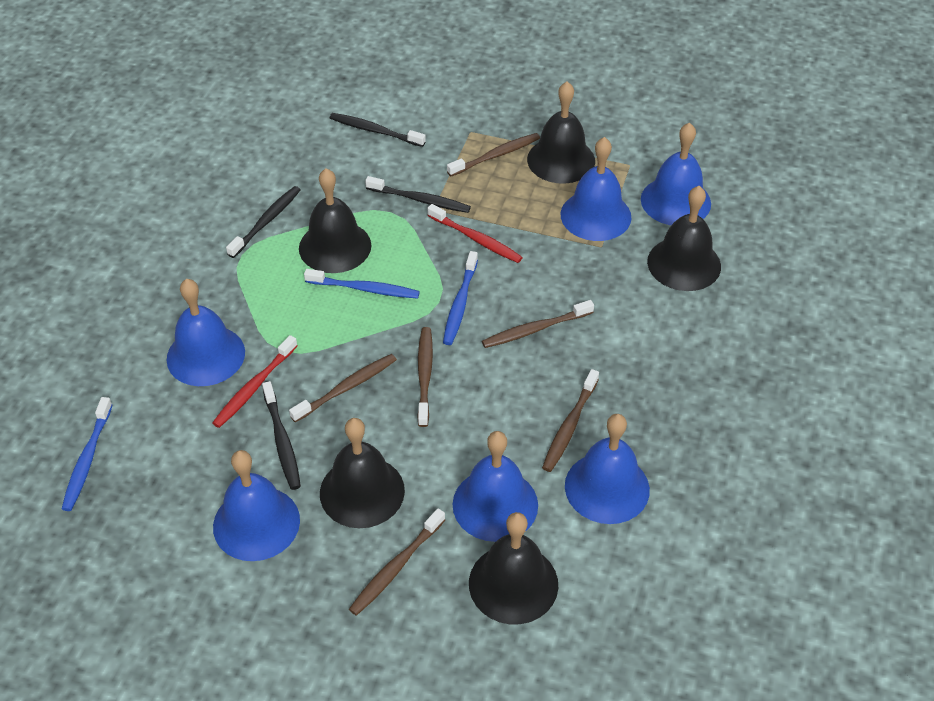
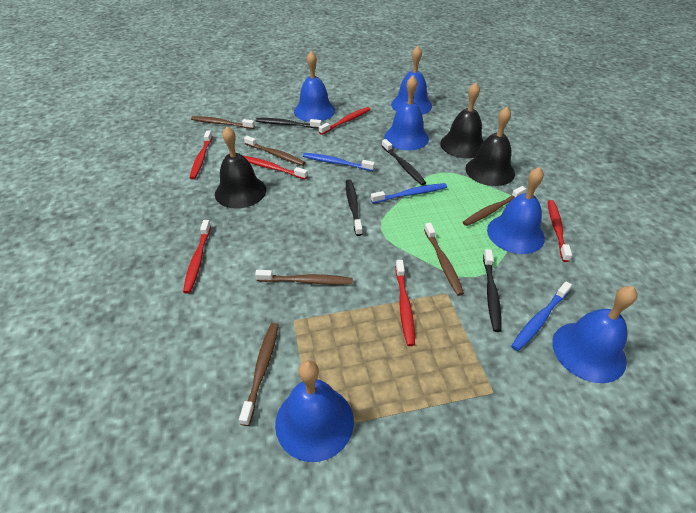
black bell: 5 -> 3
red toothbrush: 2 -> 6

